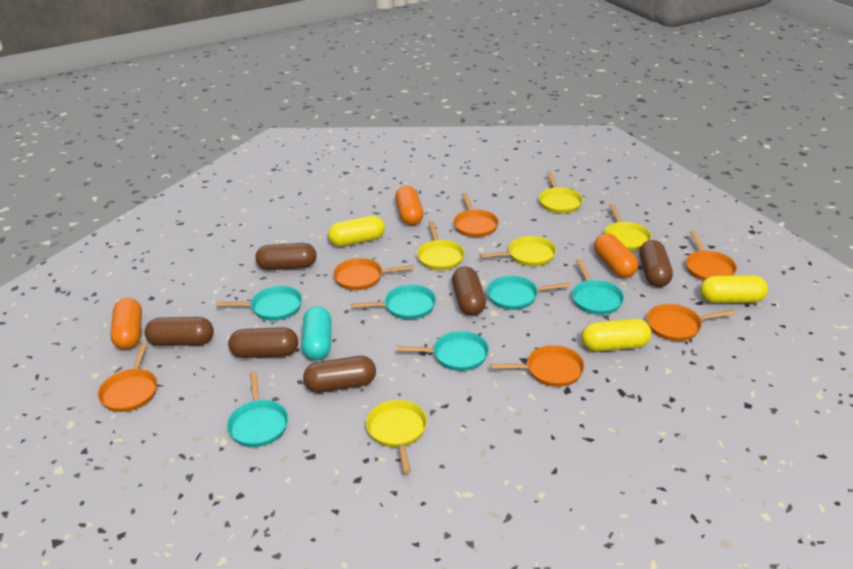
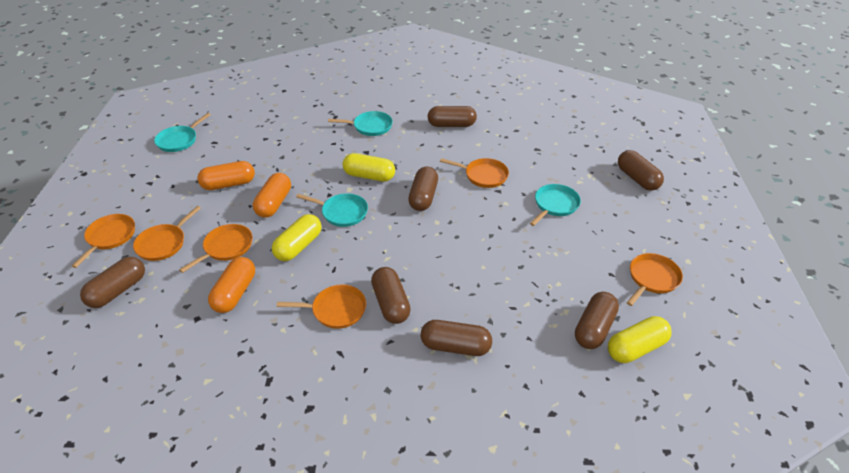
brown capsule: 6 -> 7
turquoise capsule: 1 -> 0
turquoise pan: 6 -> 4
yellow pan: 5 -> 0

